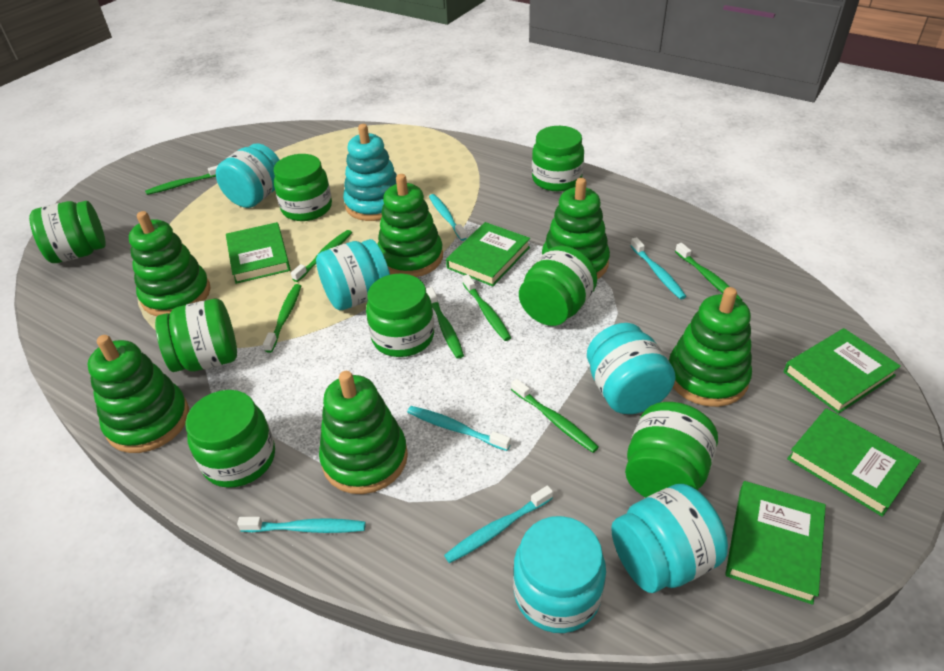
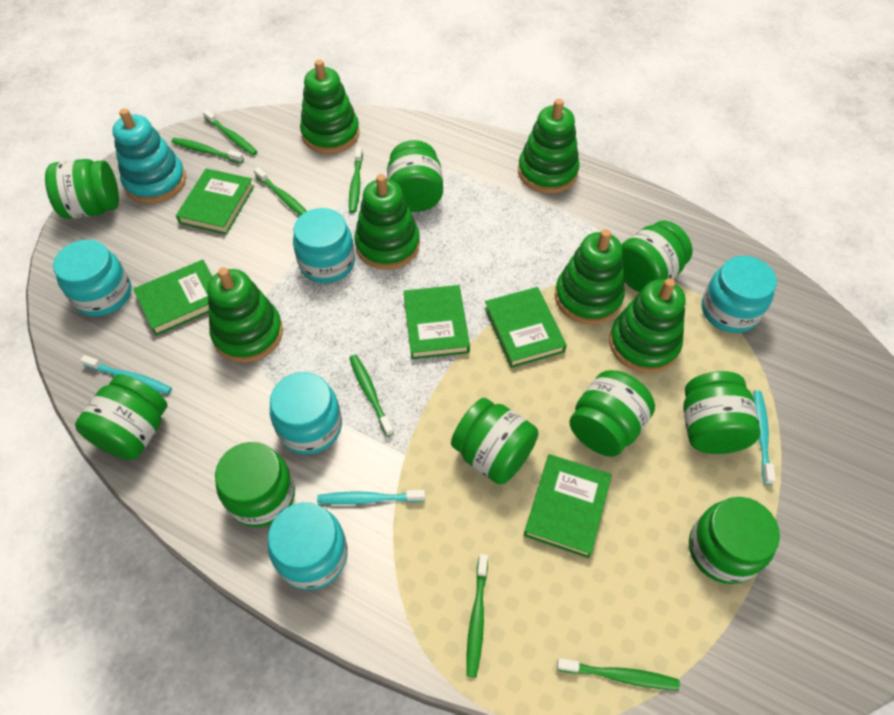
green jar: 8 -> 9
turquoise toothbrush: 5 -> 3

